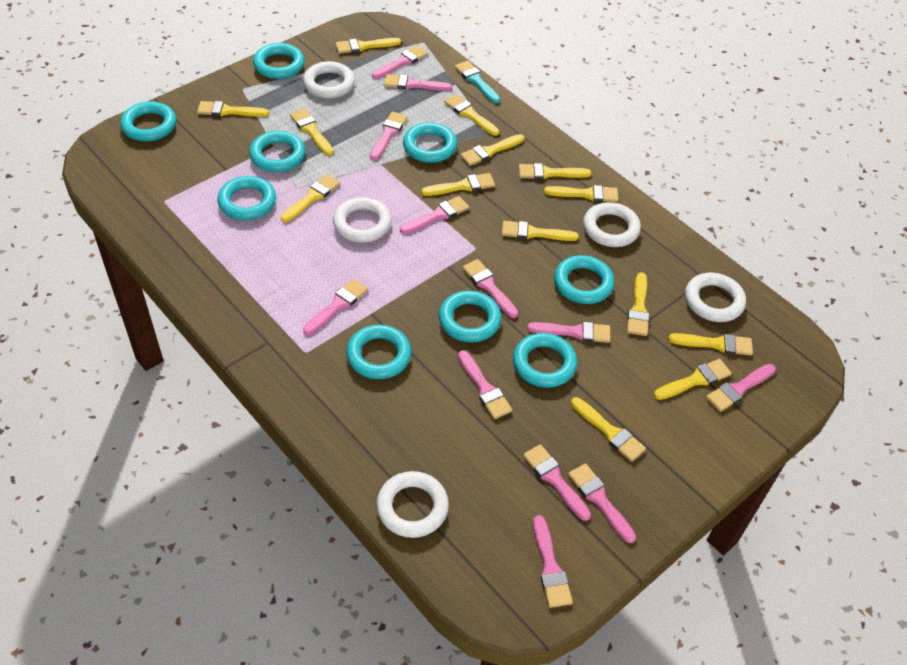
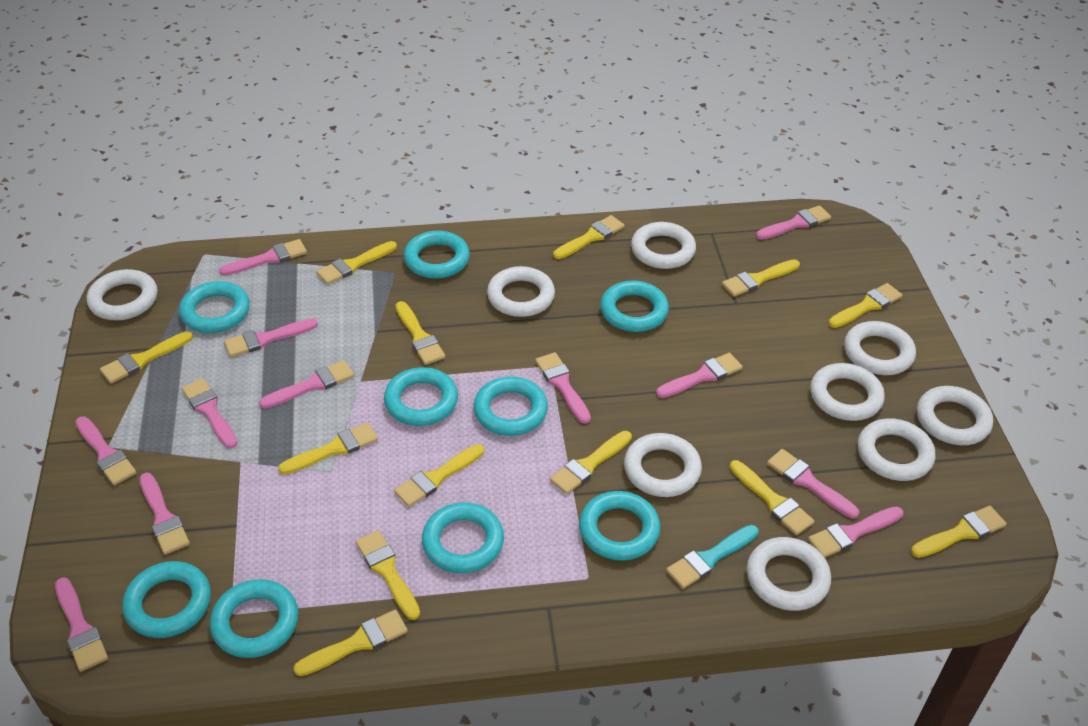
white ring: 5 -> 9
yellow brush: 14 -> 13

